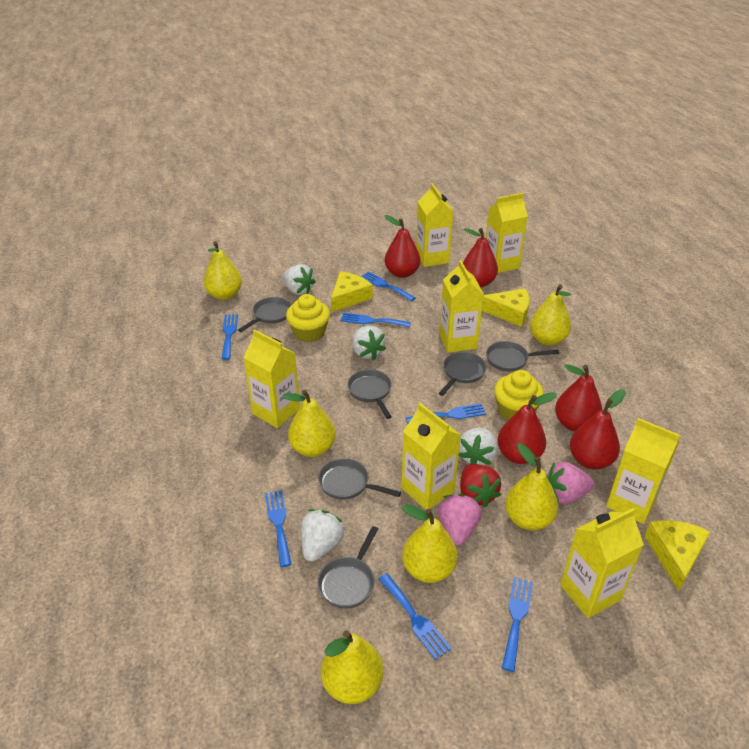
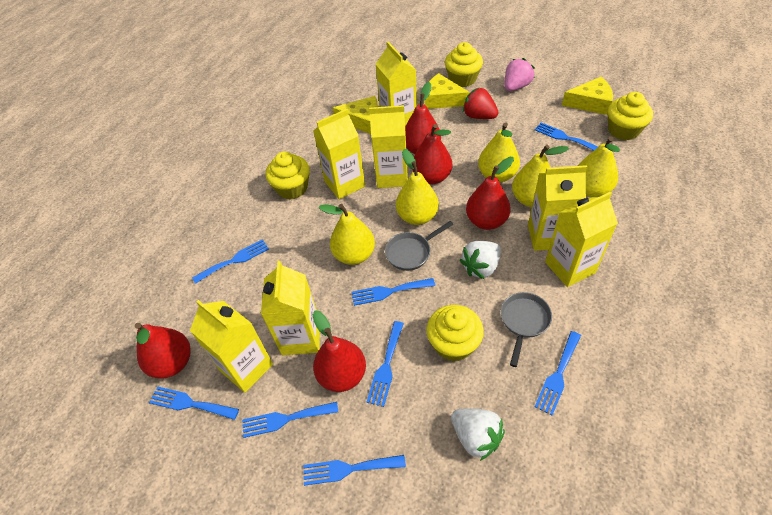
blue fork: 7 -> 8
grey pan: 6 -> 2
pink strawberry: 2 -> 1
white strawberry: 4 -> 2
yellow cupcake: 2 -> 4
yellow pear: 6 -> 5

